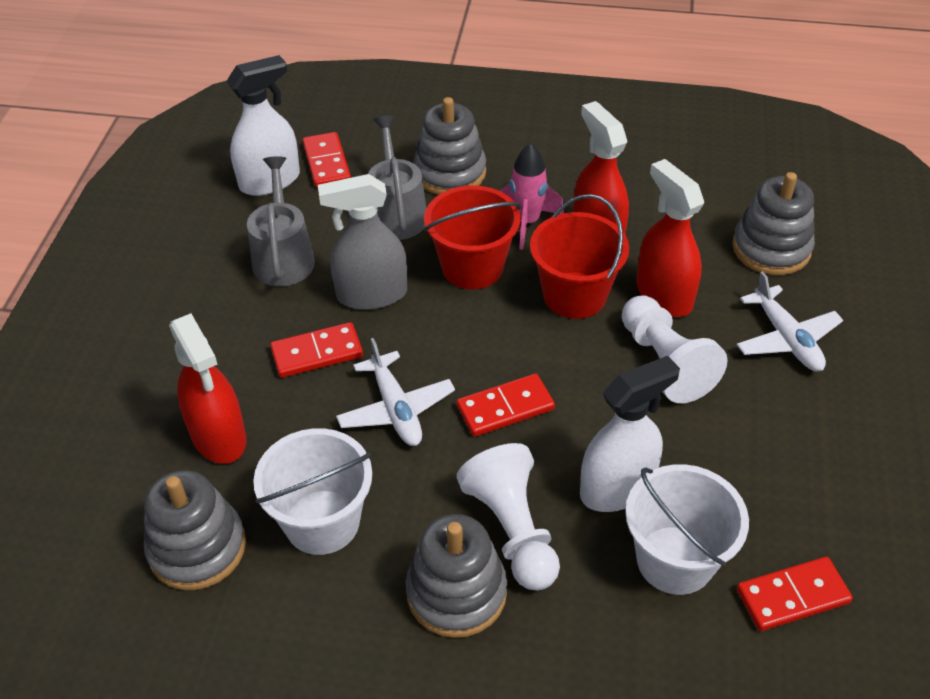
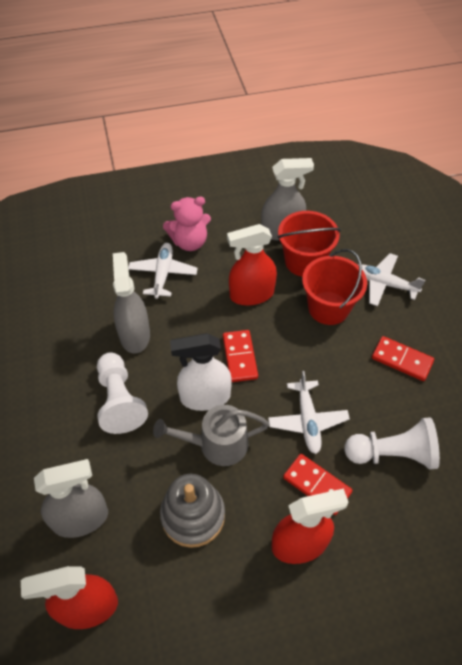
grey spray bottle: 1 -> 3
grey stacking toy: 4 -> 1
grey watering can: 2 -> 1
pink rocket: 1 -> 0
pink teddy bear: 0 -> 1
red domino: 4 -> 3
white bucket: 2 -> 0
white plane: 2 -> 3
white spray bottle: 2 -> 1

